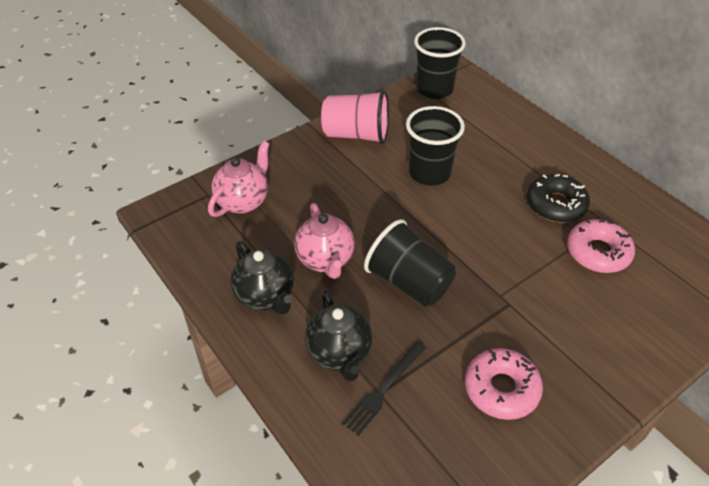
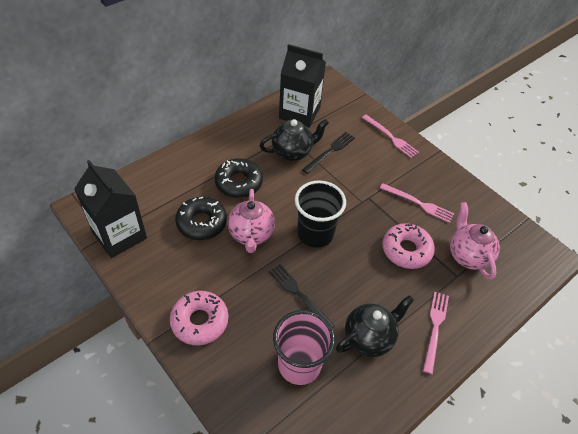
black carton: 0 -> 2
black cup: 3 -> 1
black donut: 1 -> 2
black fork: 1 -> 2
pink fork: 0 -> 3

